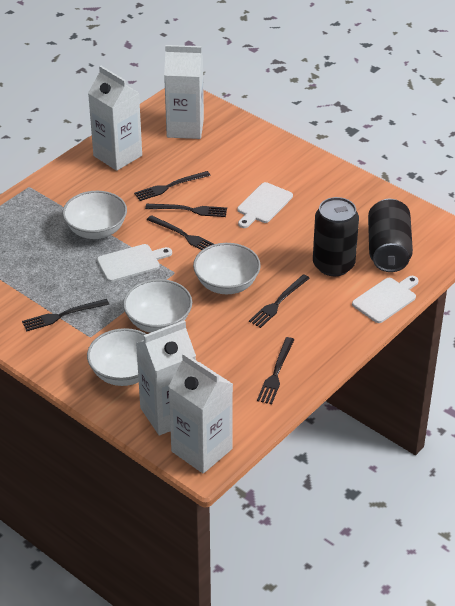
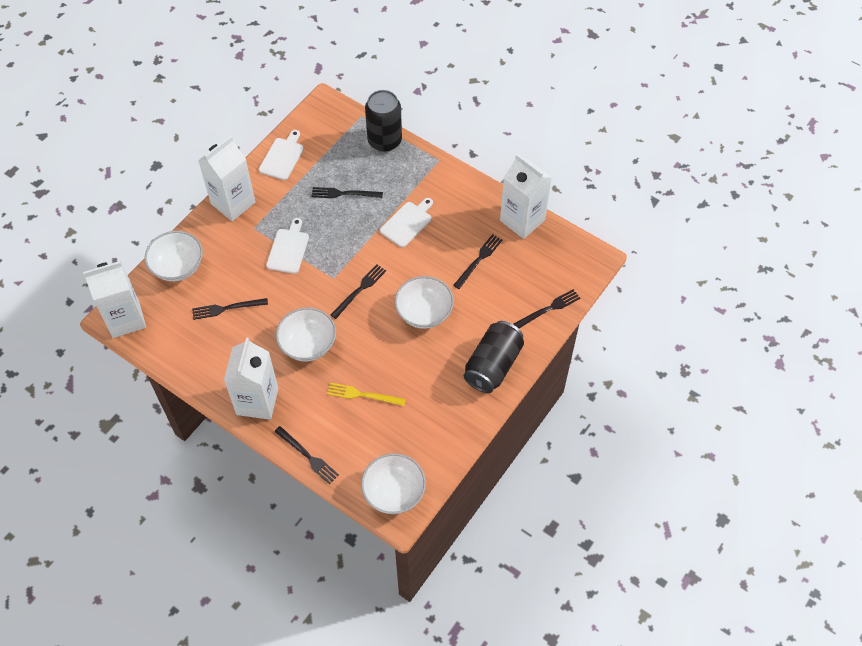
yellow fork: 0 -> 1

